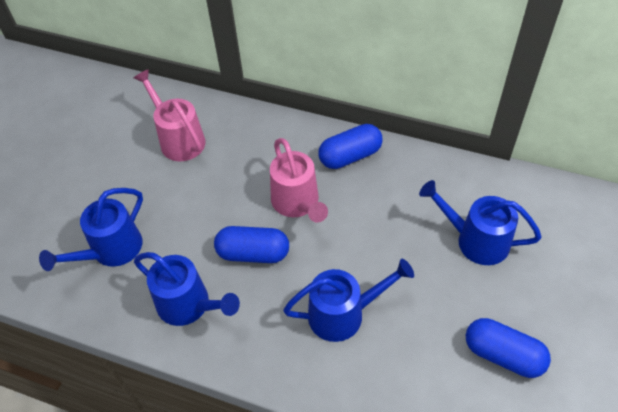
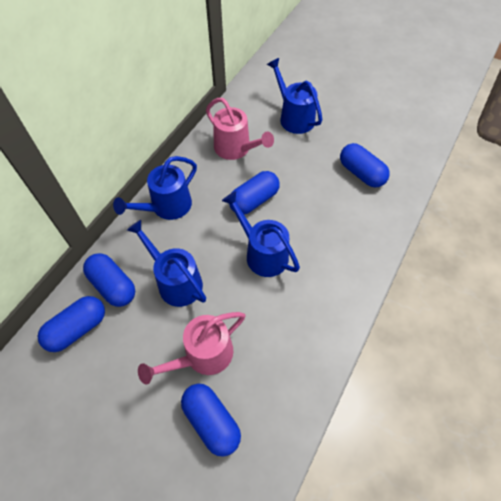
blue capsule: 3 -> 5

